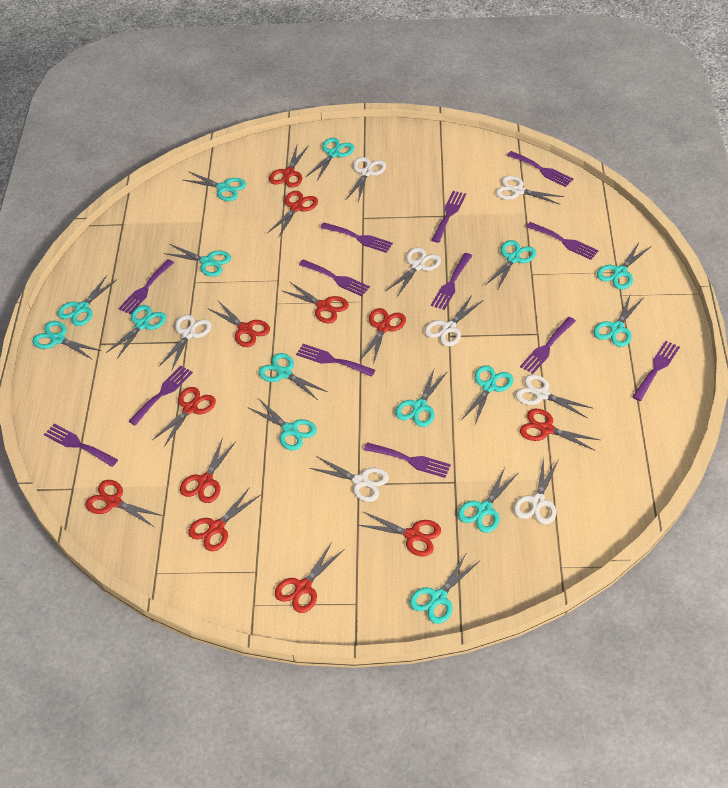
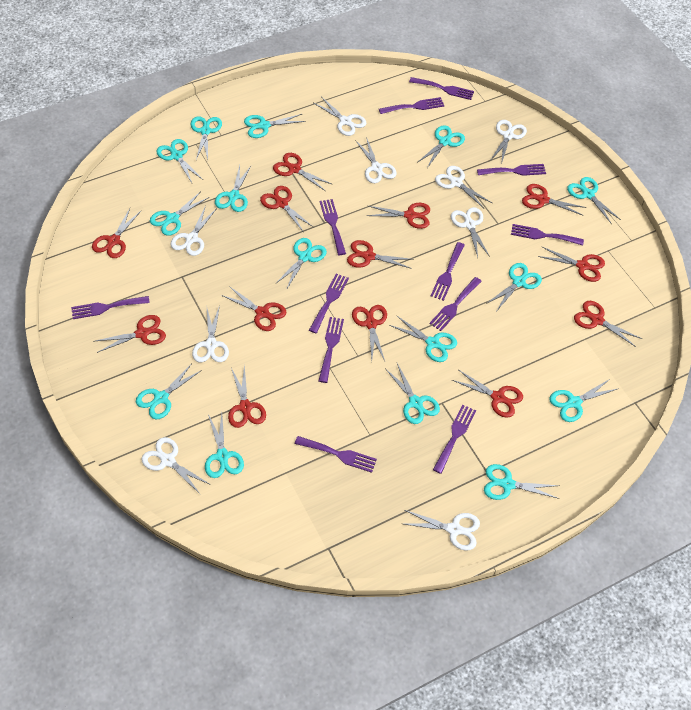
purple fork: 13 -> 12
red scissors: 12 -> 13
white scissors: 8 -> 9

